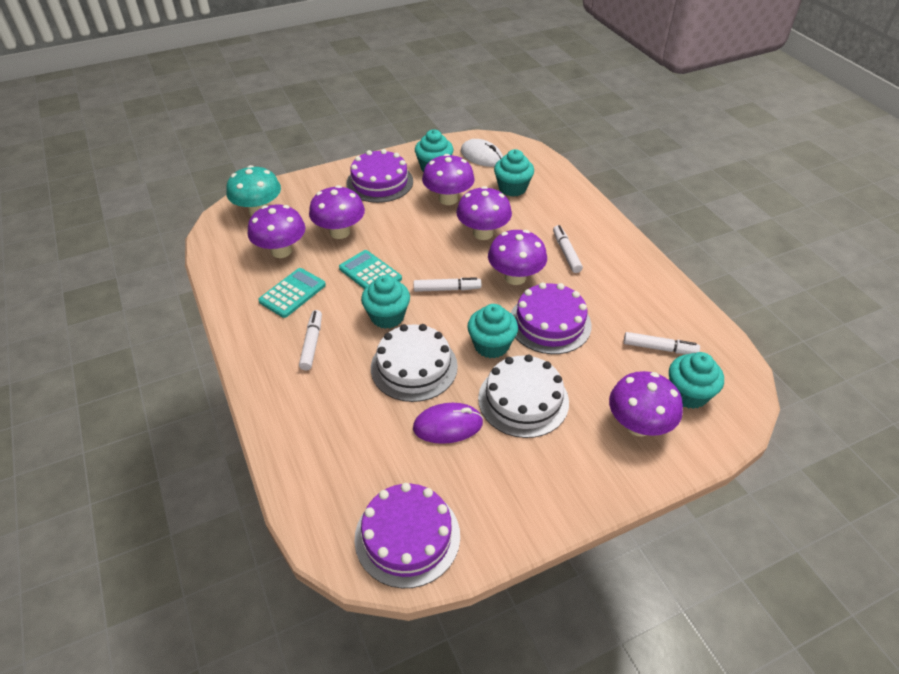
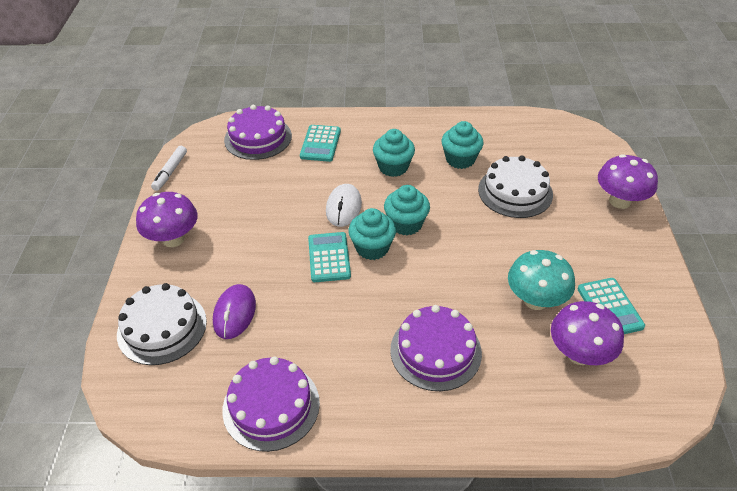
purple mushroom: 6 -> 3
turquoise calculator: 2 -> 3
turquoise cupcake: 5 -> 4
white marker: 4 -> 1

